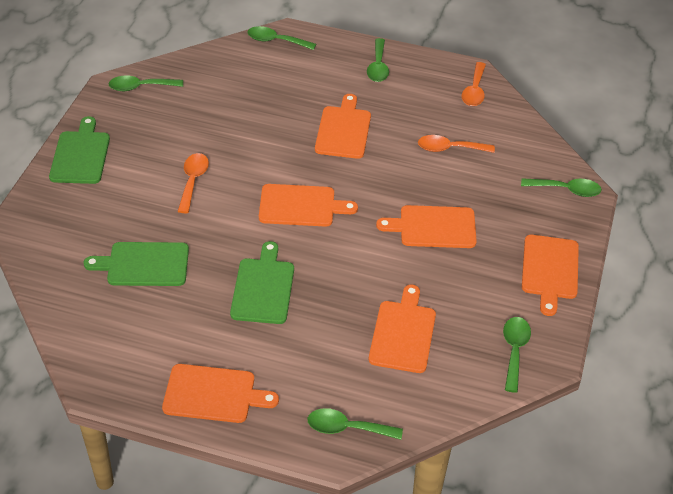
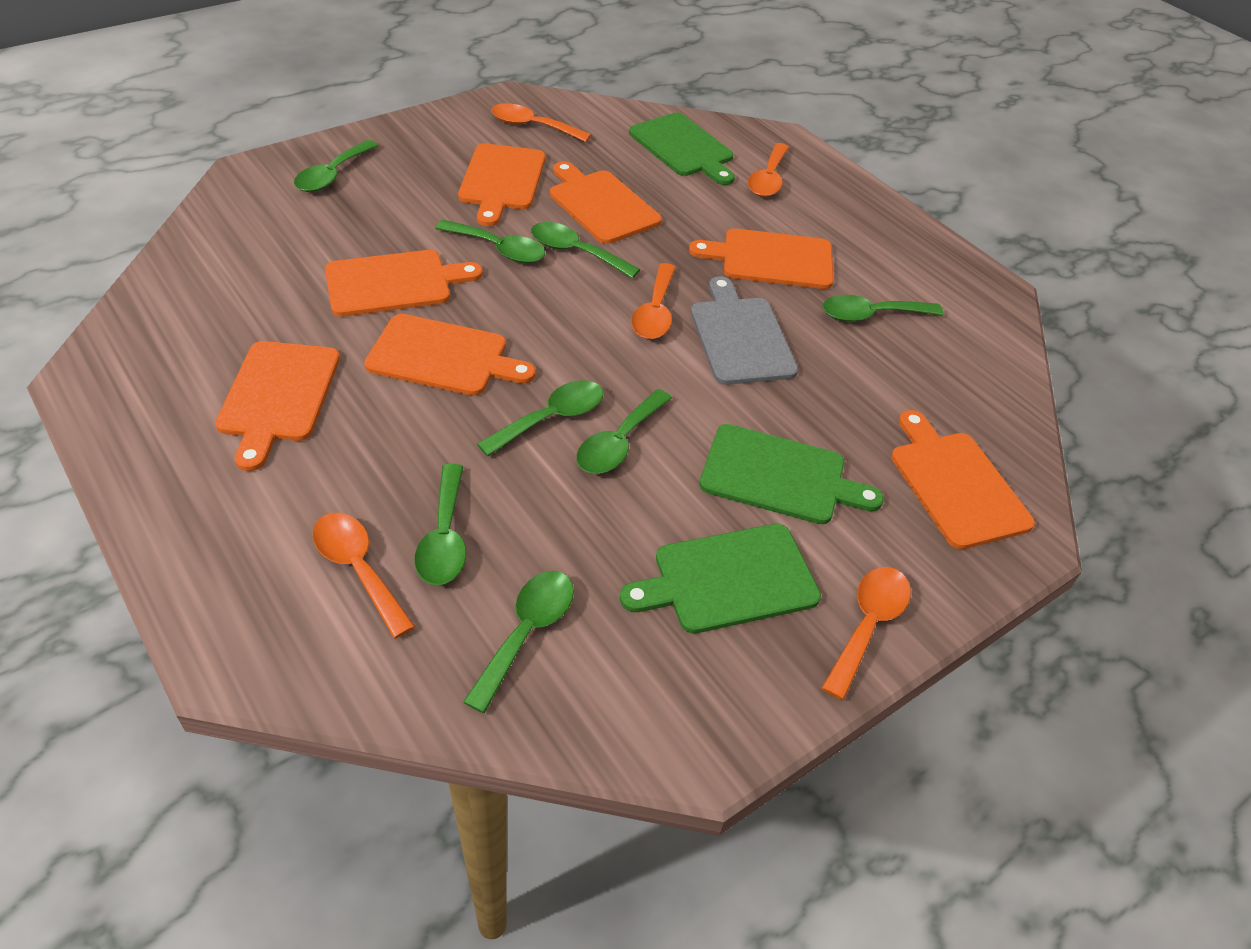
green spoon: 6 -> 8
grey cutting board: 0 -> 1
orange cutting board: 6 -> 7
orange spoon: 3 -> 5

